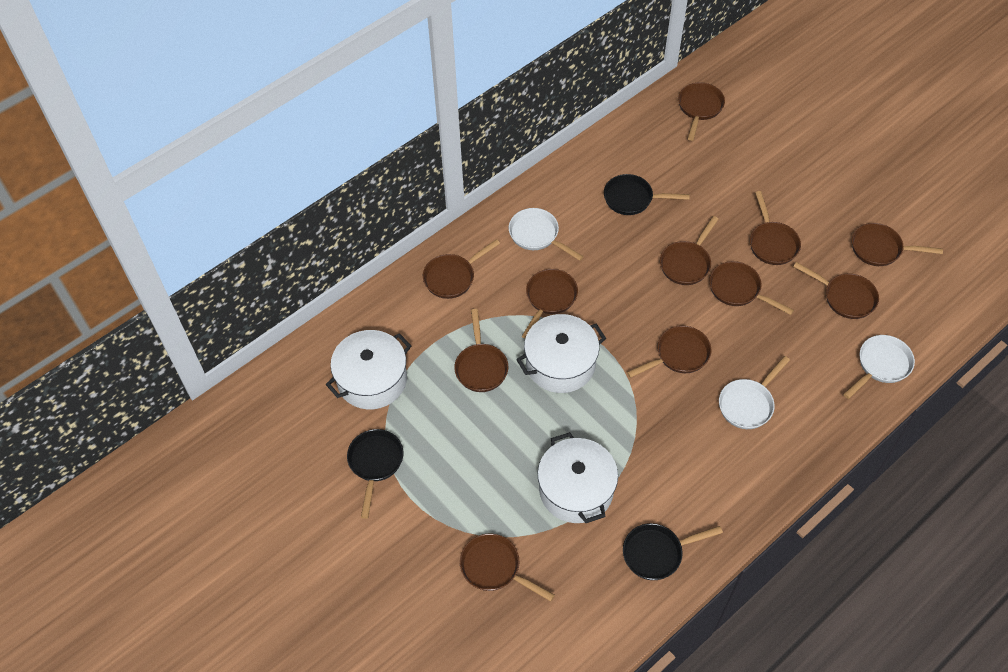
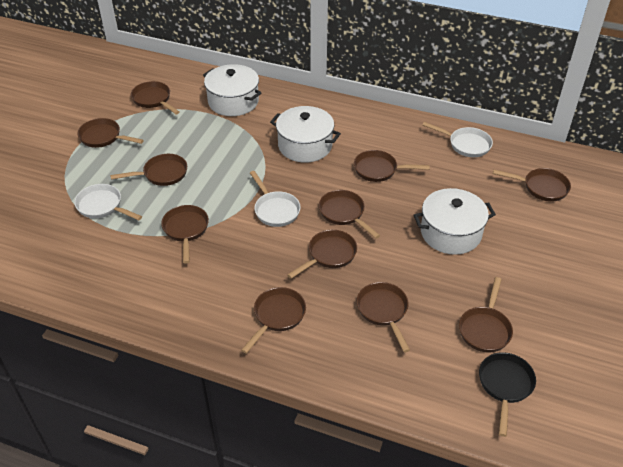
black pan: 3 -> 1

